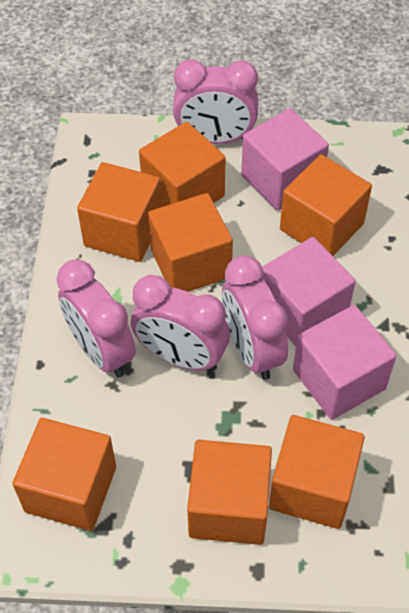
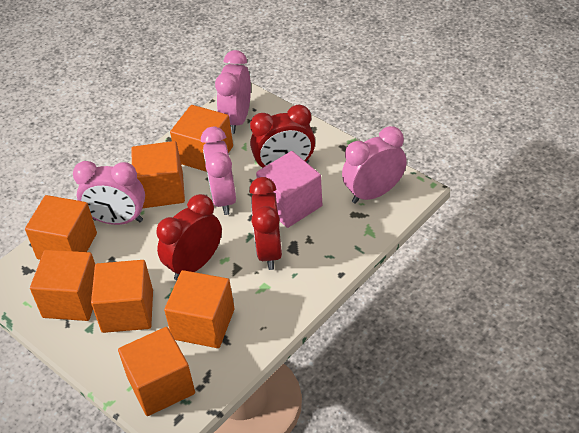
pink cube: 3 -> 1
red clock: 0 -> 3

